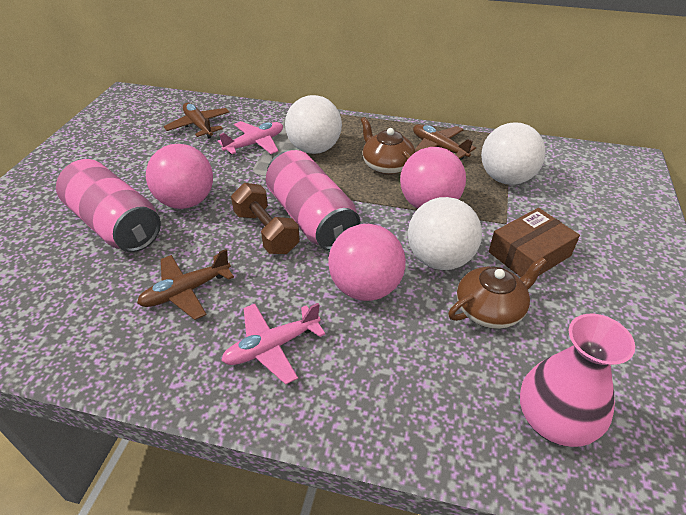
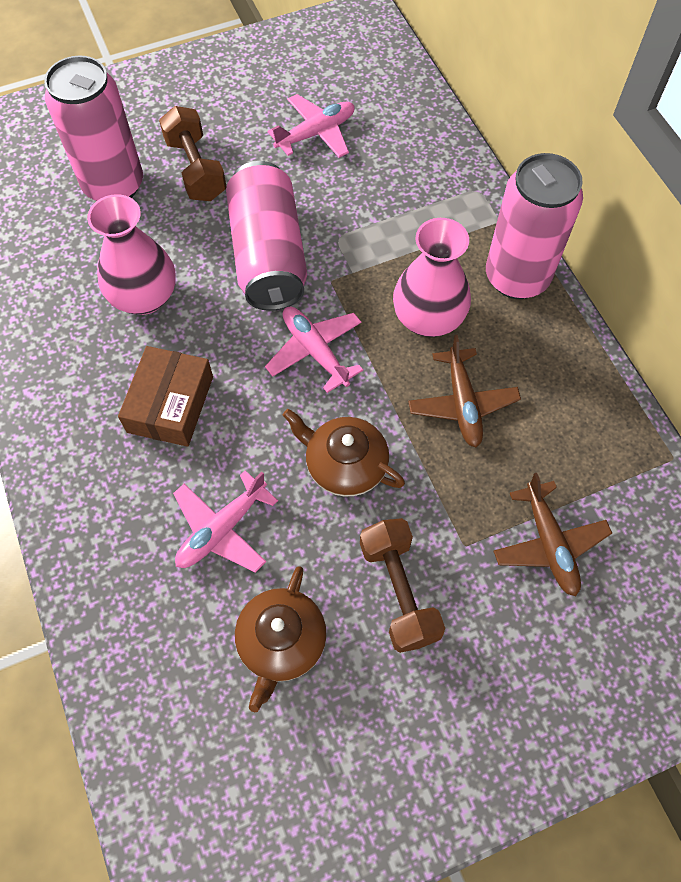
brown dumbbell: 1 -> 2
brown plane: 3 -> 2
pink ball: 3 -> 0
pink can: 2 -> 3
pink plane: 2 -> 3
pink vase: 1 -> 2
white ball: 3 -> 0

